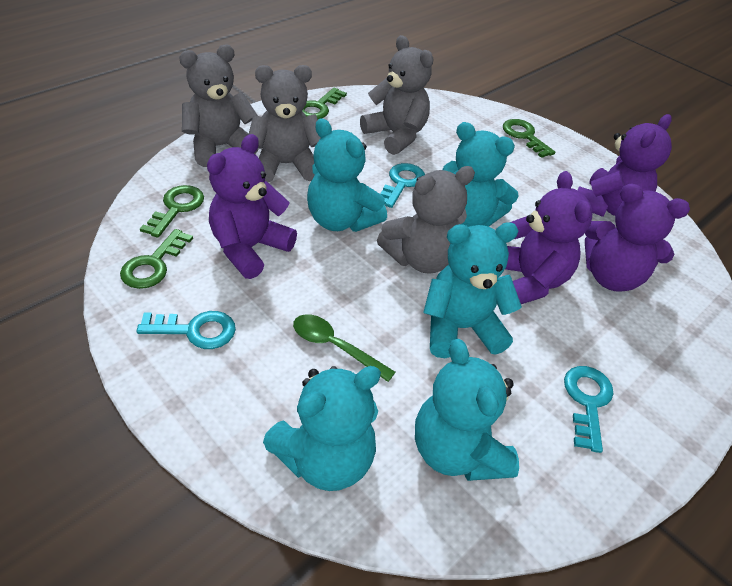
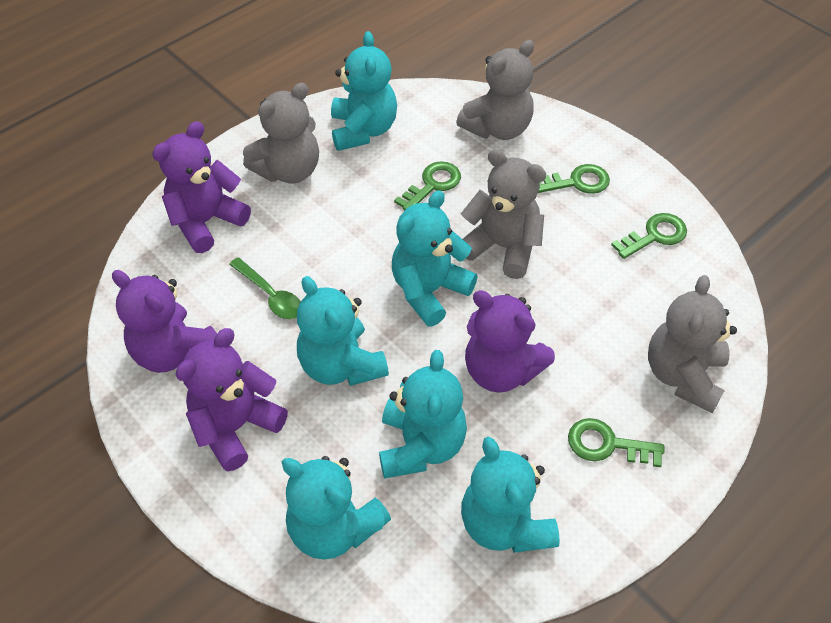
turquoise key: 3 -> 0
turquoise teddy bear: 5 -> 6

